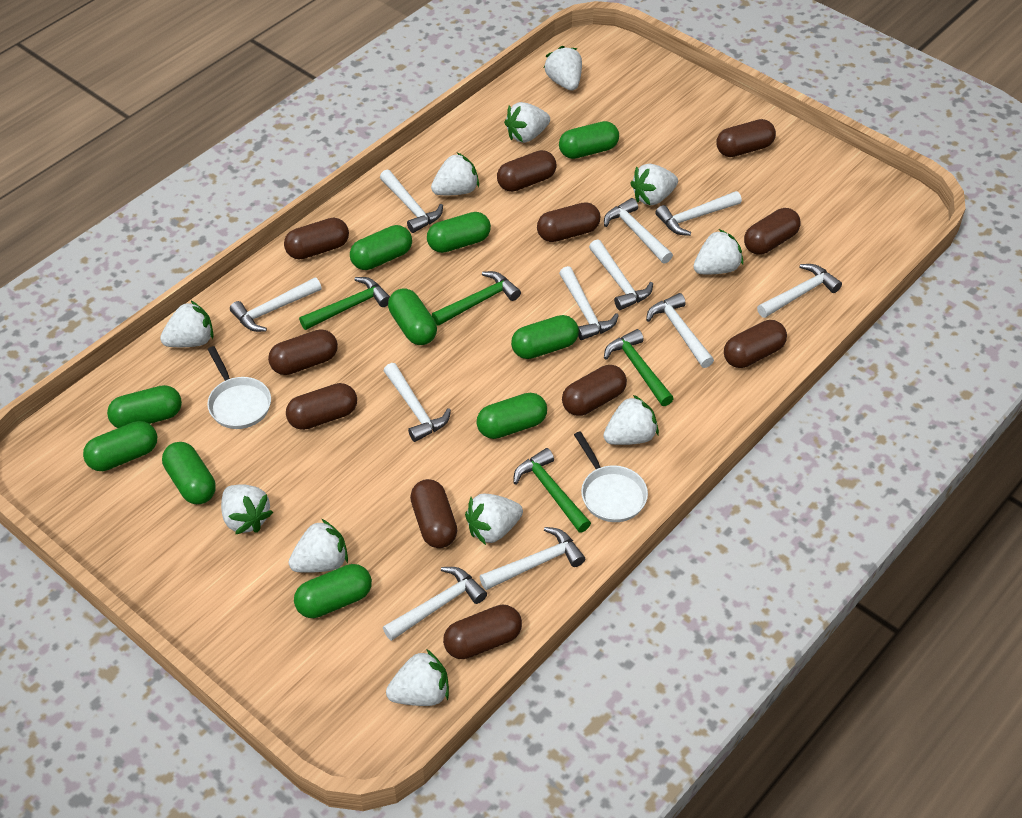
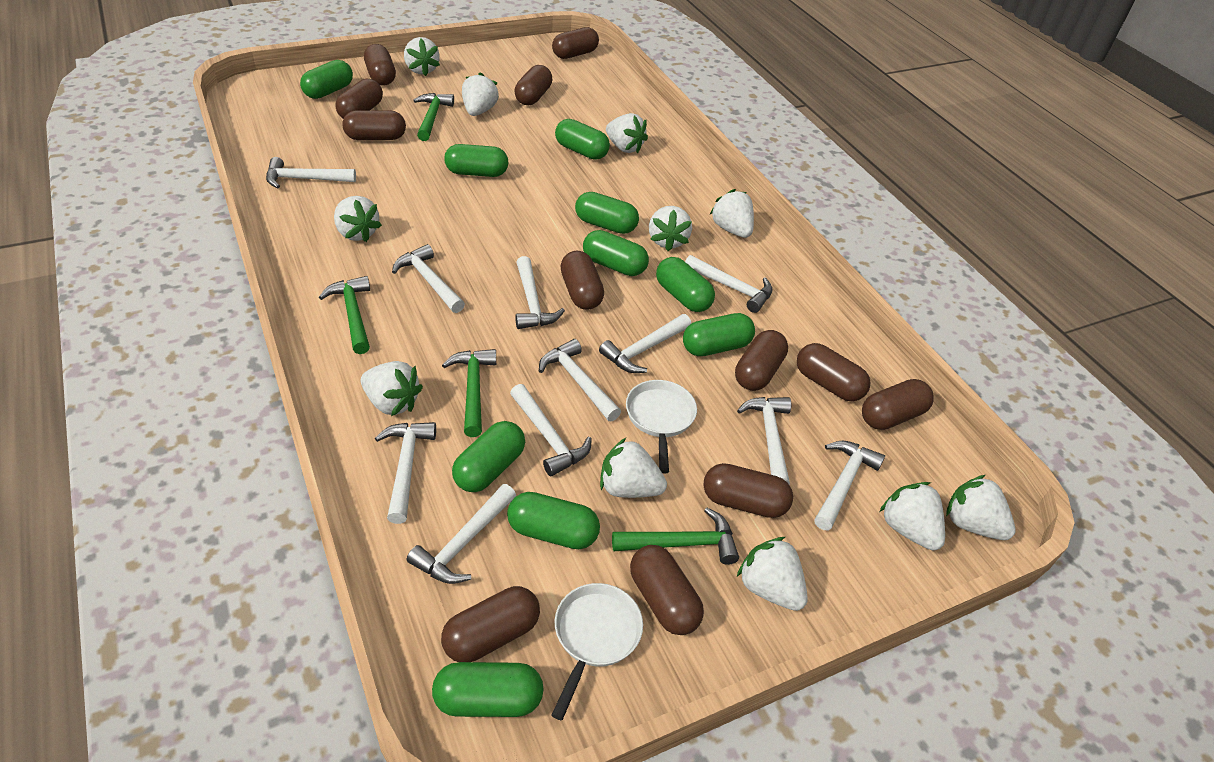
brown capsule: 11 -> 12

